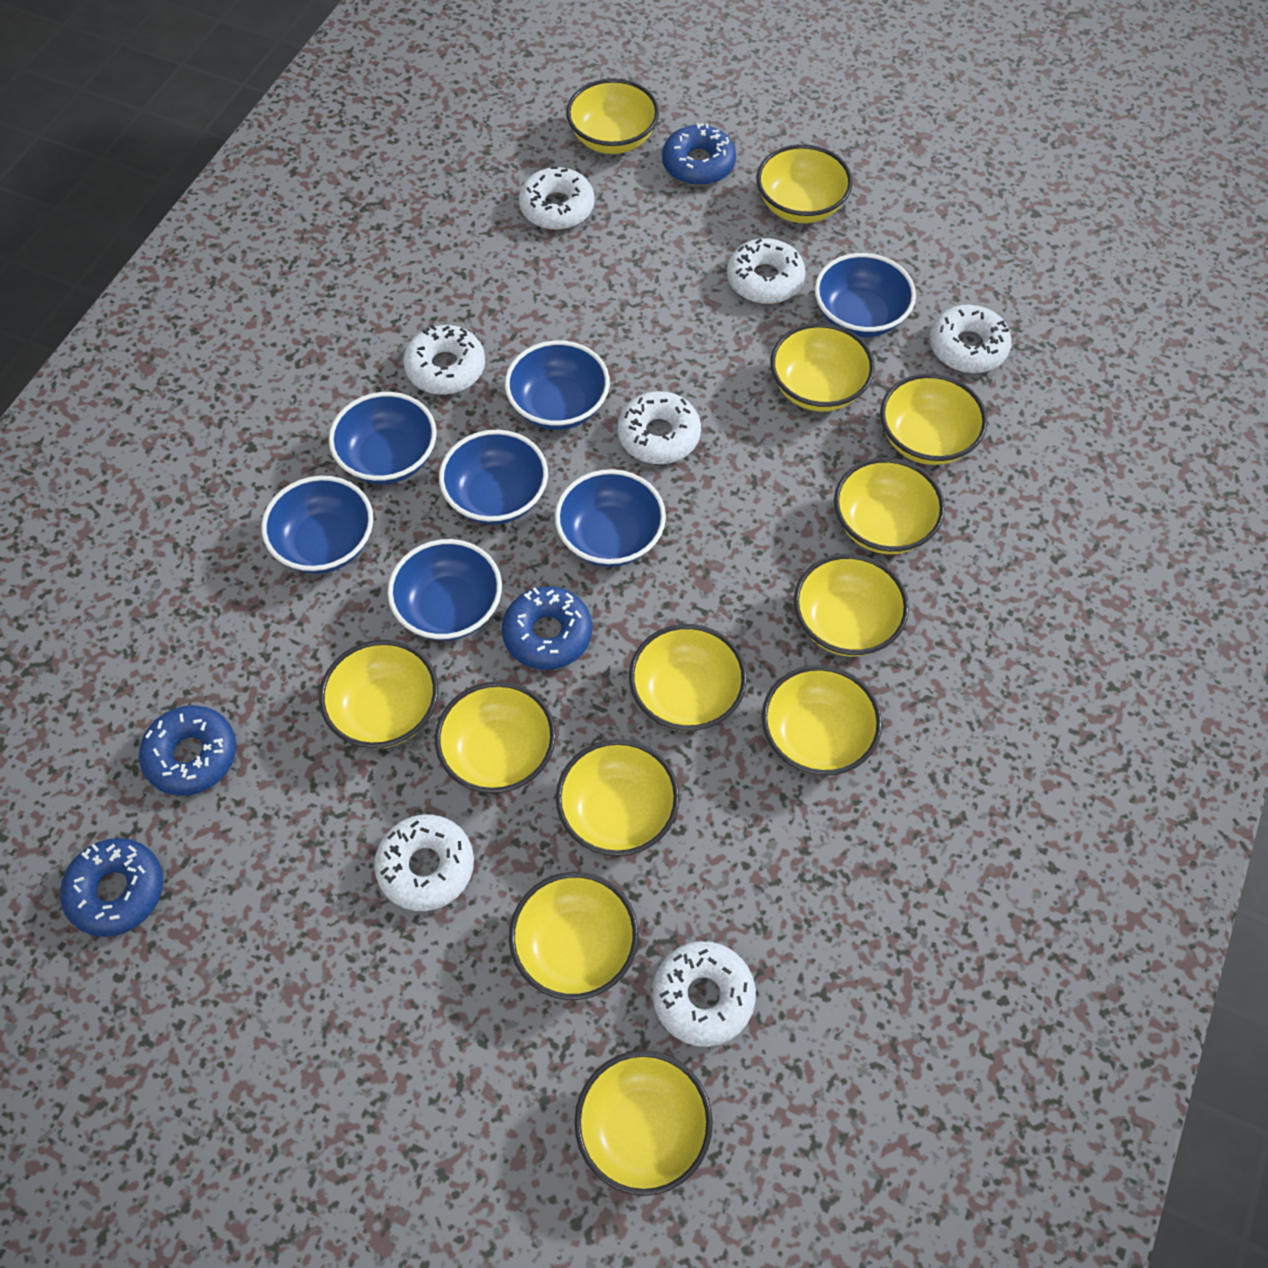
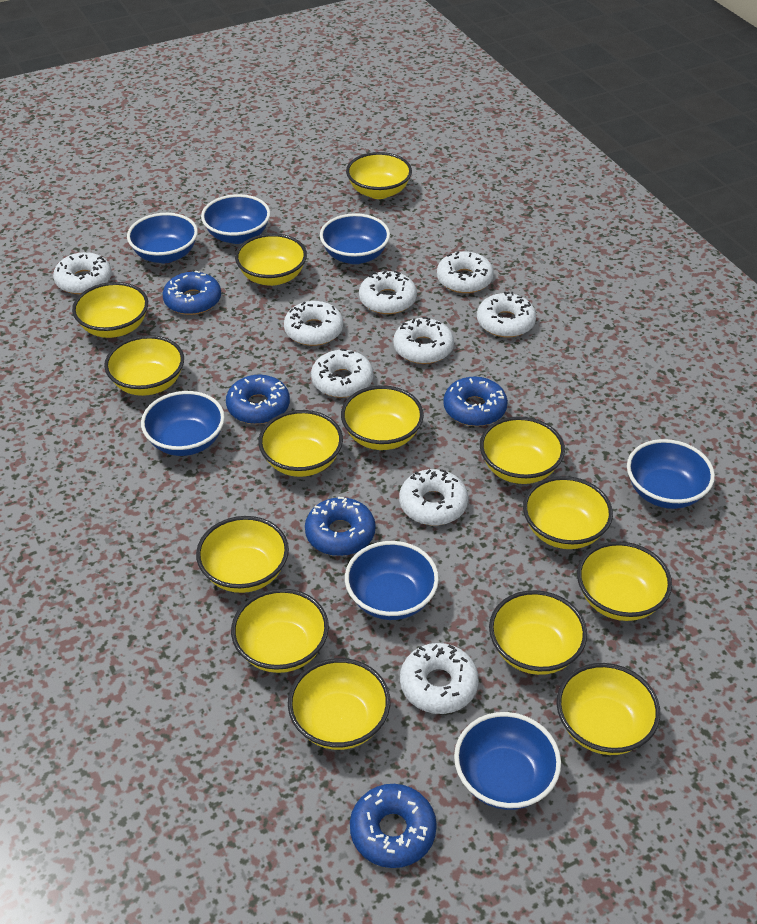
blue donut: 4 -> 5
white donut: 7 -> 9
yellow bowl: 13 -> 14

